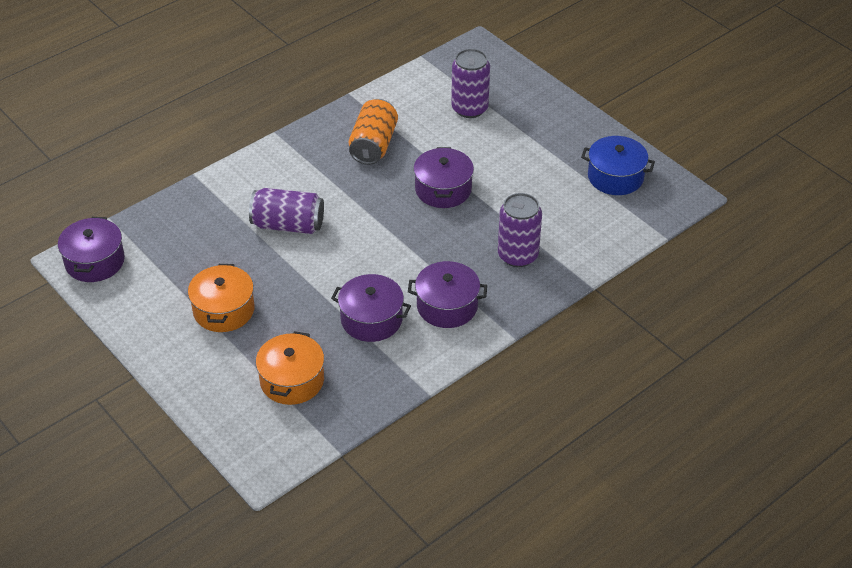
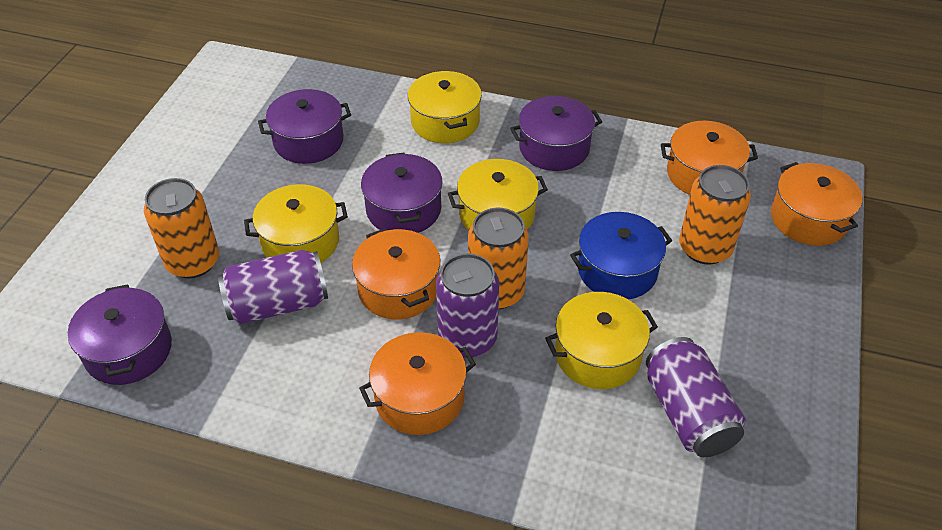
orange can: 1 -> 3
orange pot: 2 -> 4
yellow pot: 0 -> 4

